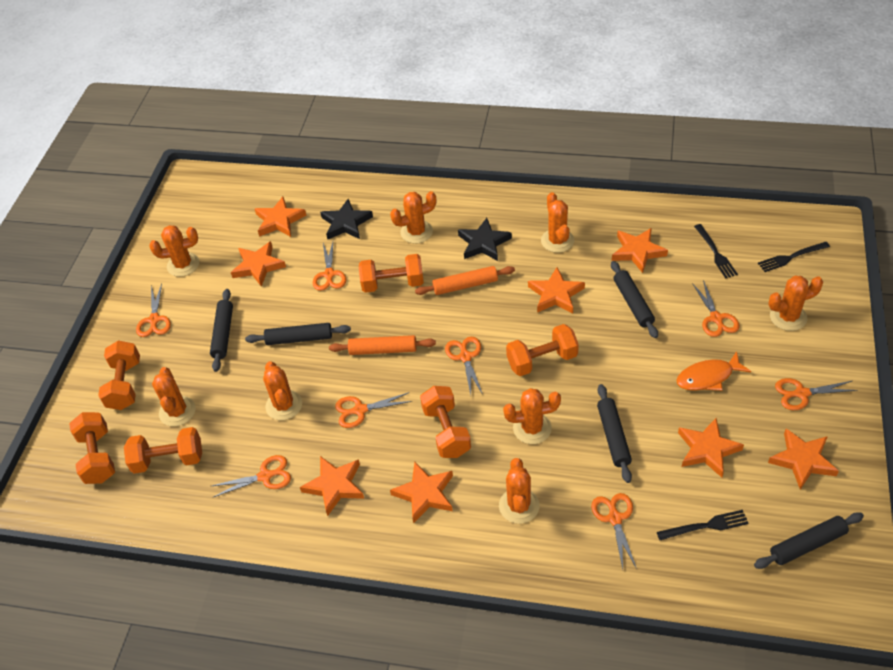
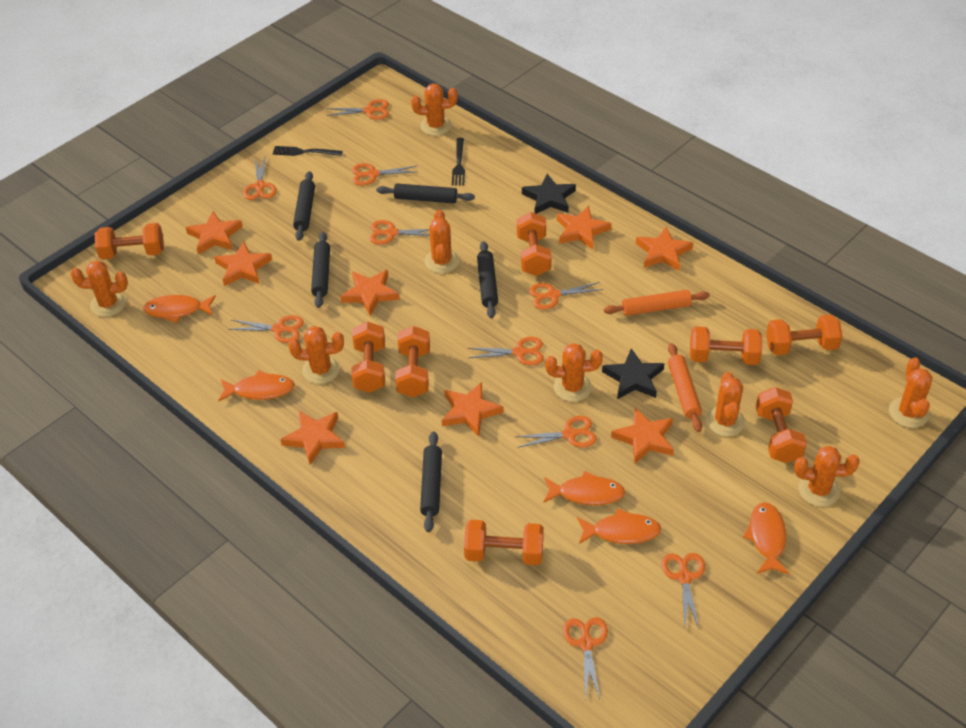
black fork: 3 -> 2
orange dumbbell: 6 -> 8
orange fish: 1 -> 5
orange scissors: 8 -> 10

